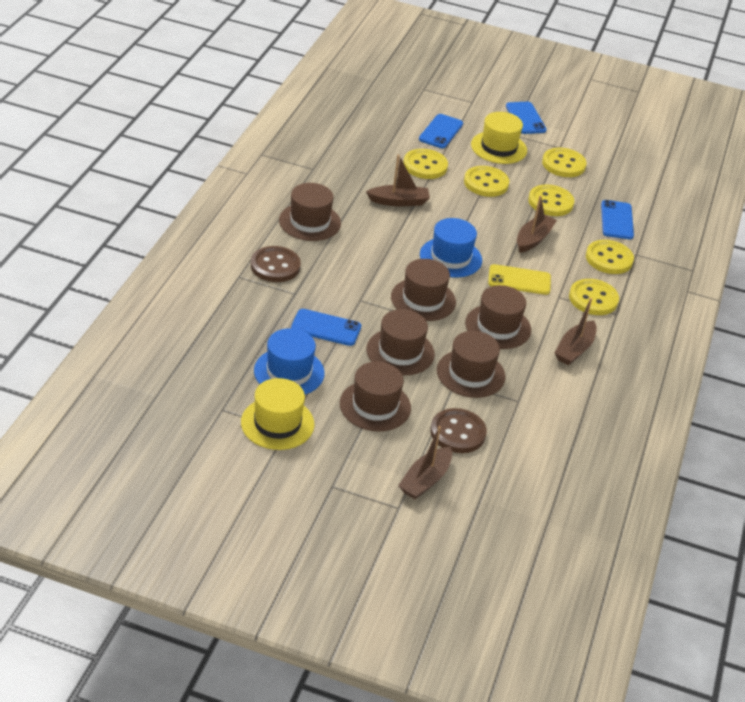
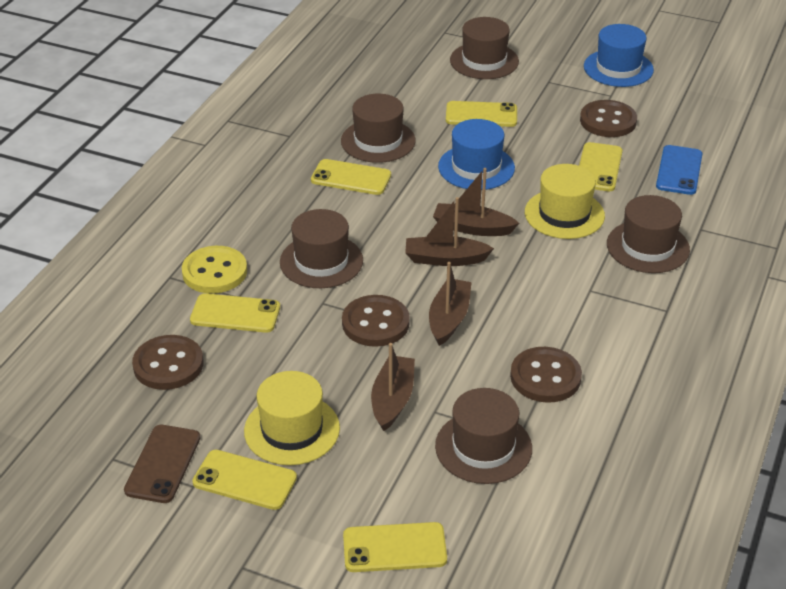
blue phone: 4 -> 1
brown button: 2 -> 4
brown hat: 6 -> 5
brown phone: 0 -> 1
yellow button: 6 -> 1
yellow phone: 1 -> 6

